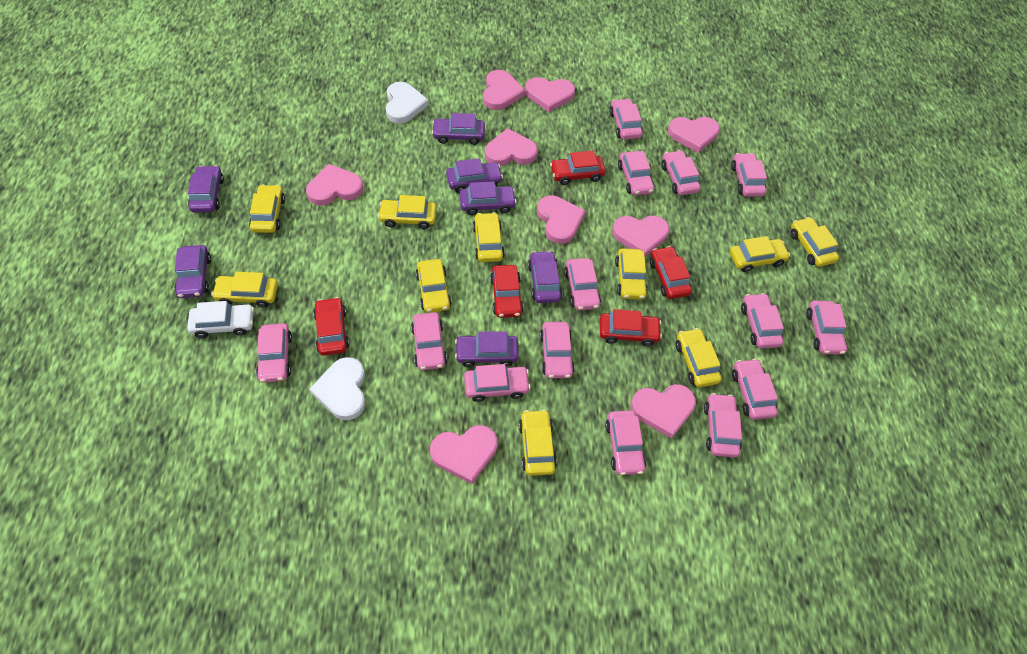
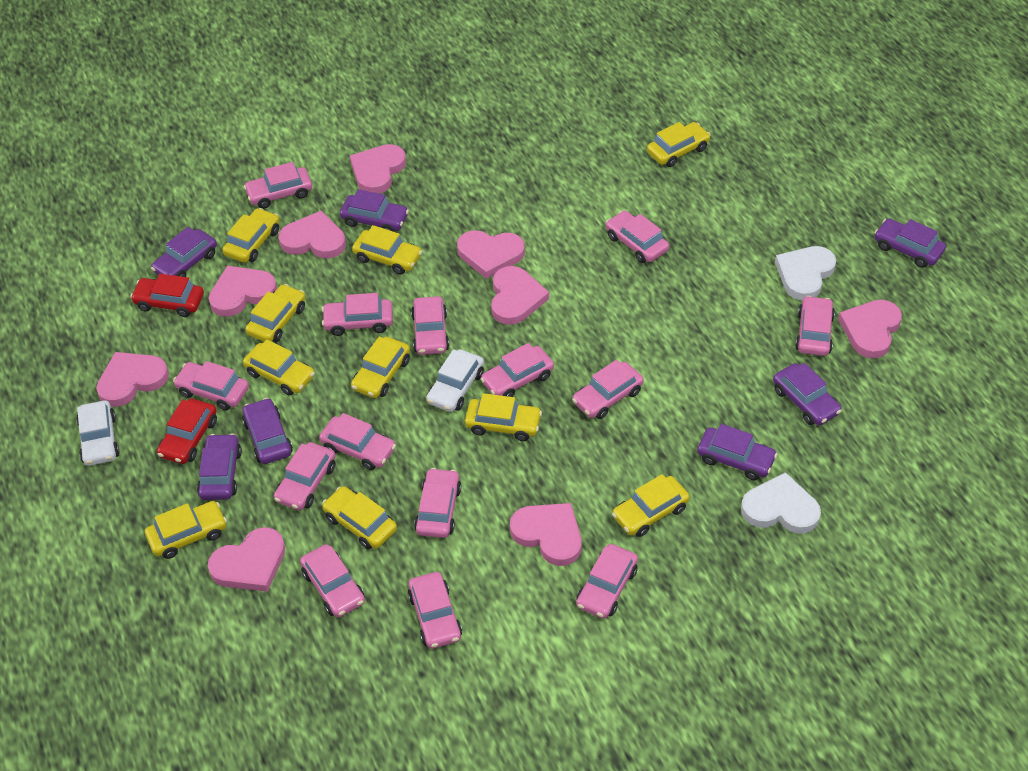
red car: 5 -> 2
white car: 1 -> 2

